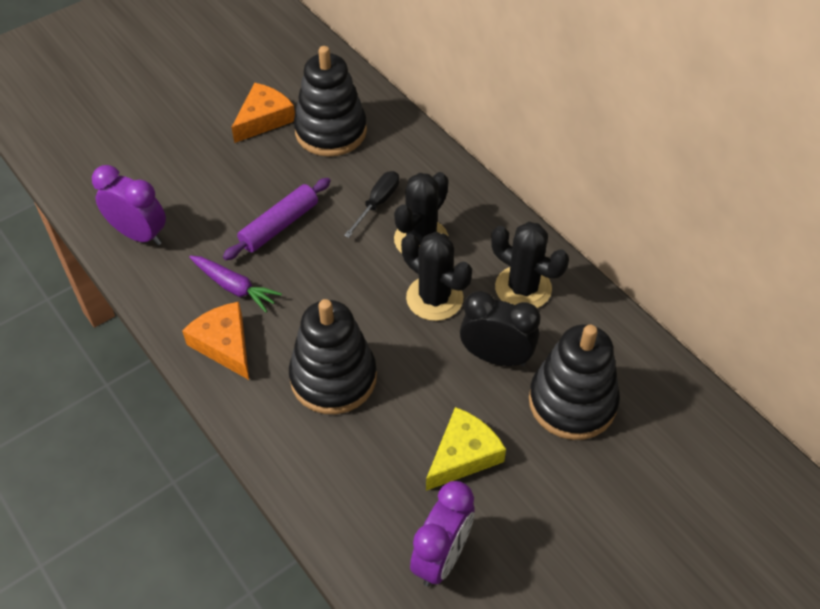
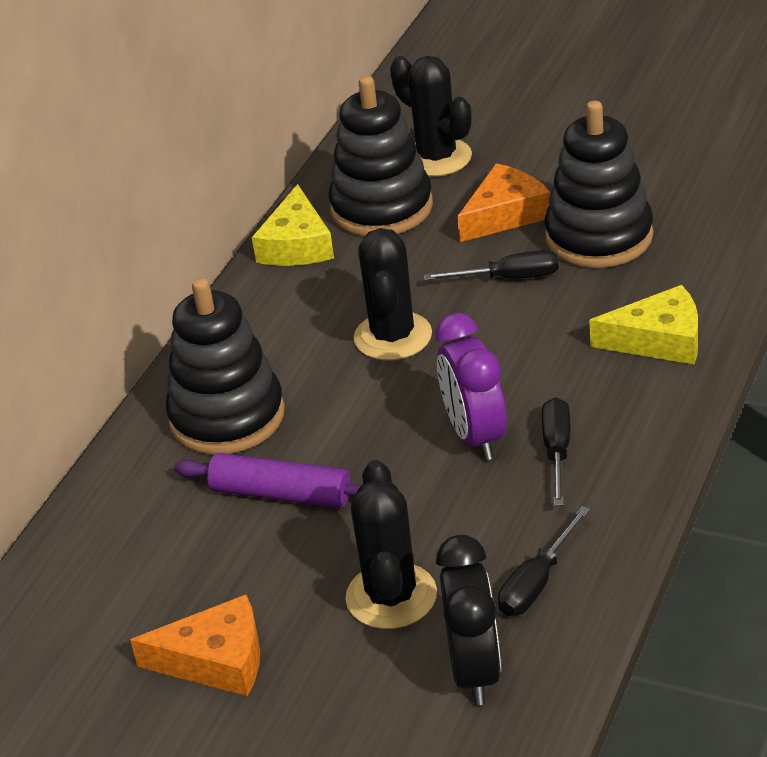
black screwdriver: 1 -> 3
purple carrot: 1 -> 0
purple clock: 2 -> 1
yellow cheese: 1 -> 2

